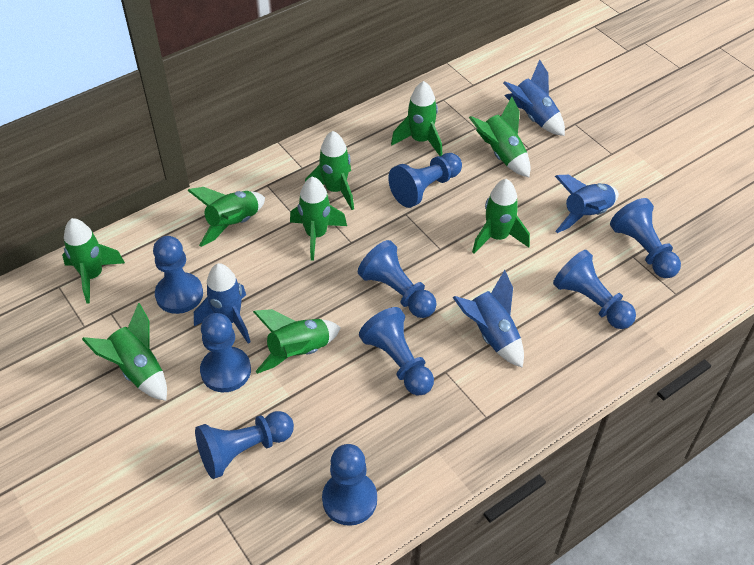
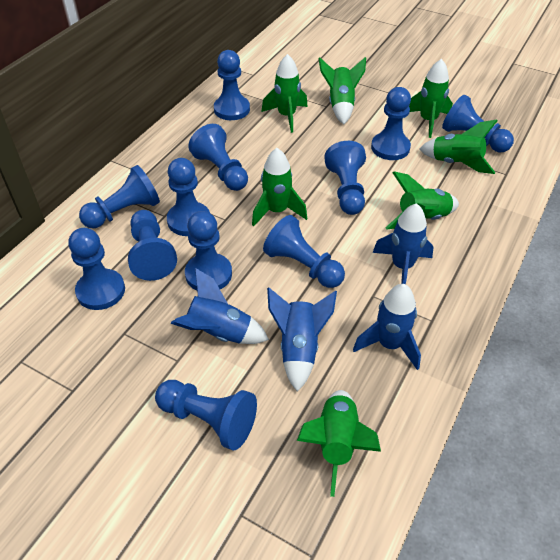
blue pawn: 9 -> 12
green rocket: 9 -> 7

